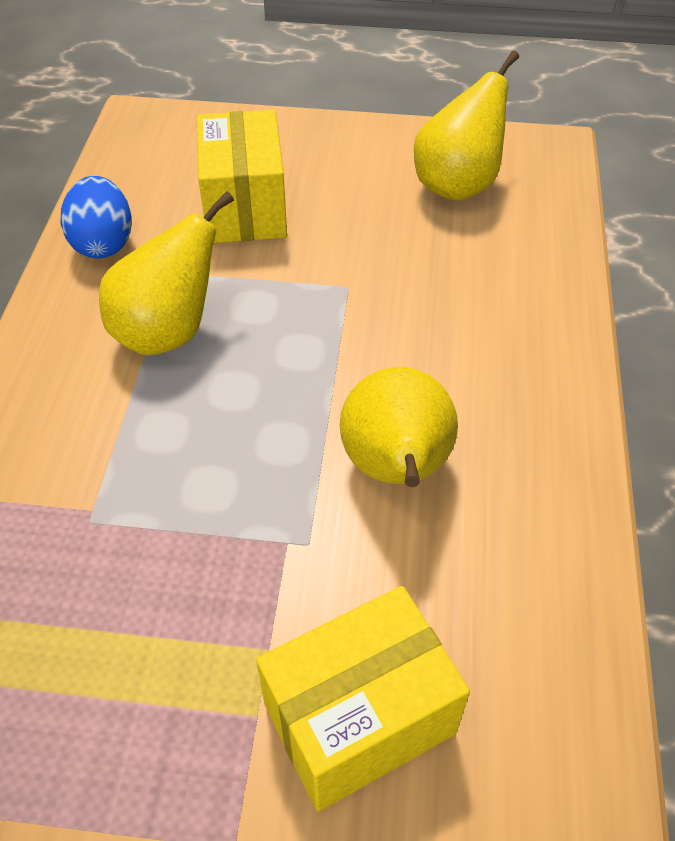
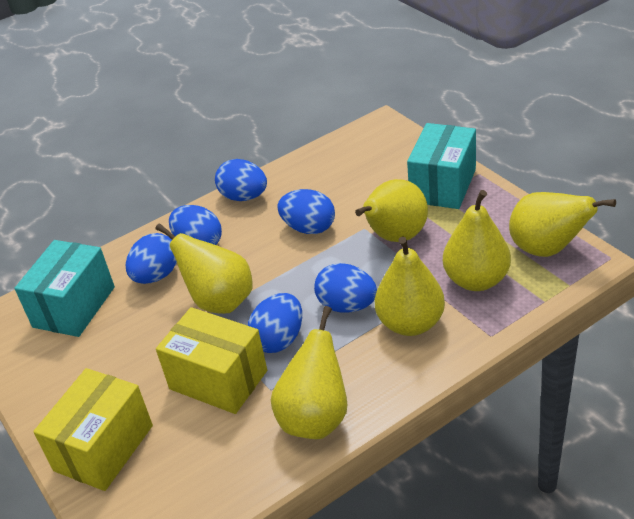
blue egg: 1 -> 6
turquoise box: 0 -> 2
yellow pear: 3 -> 6

